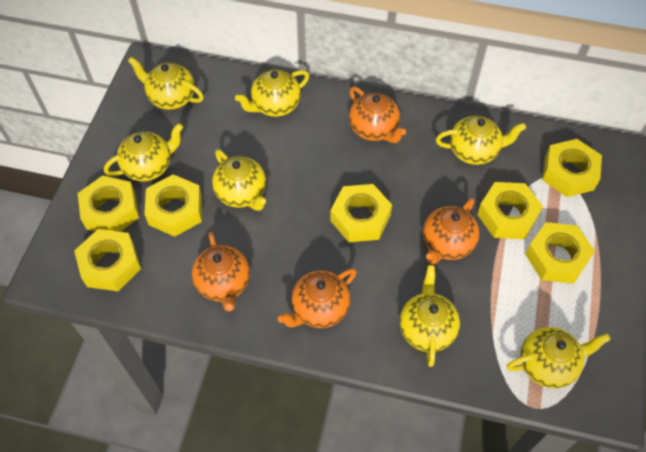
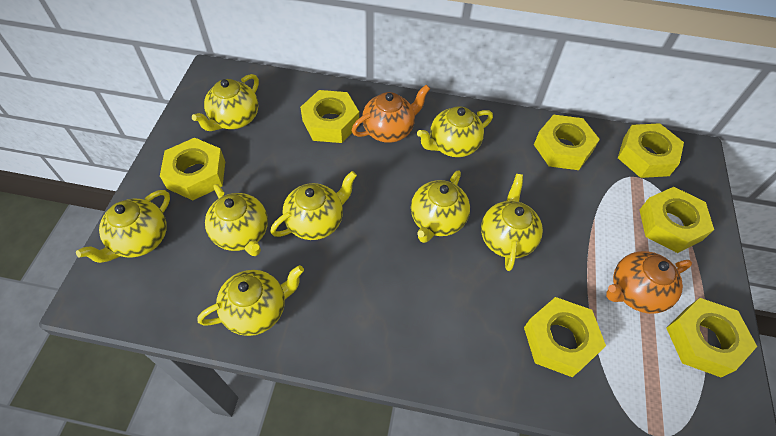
orange teapot: 4 -> 2
yellow teapot: 7 -> 8

